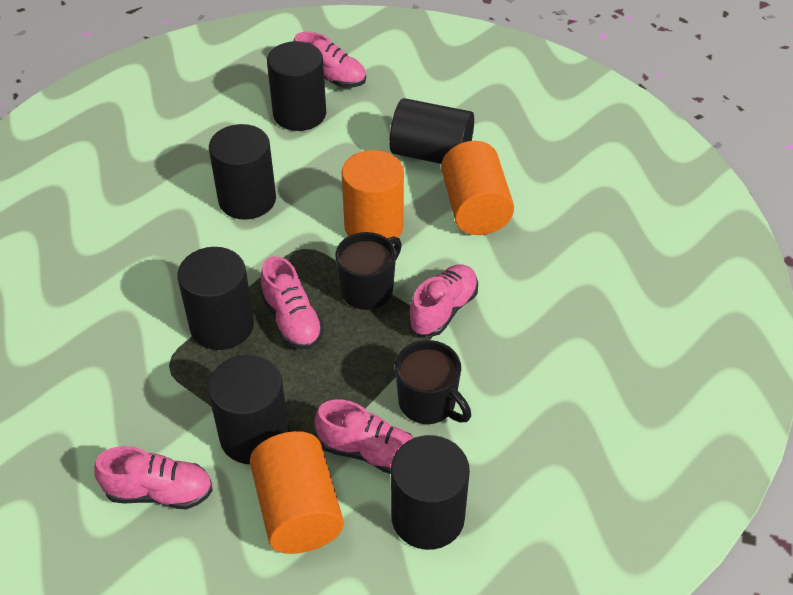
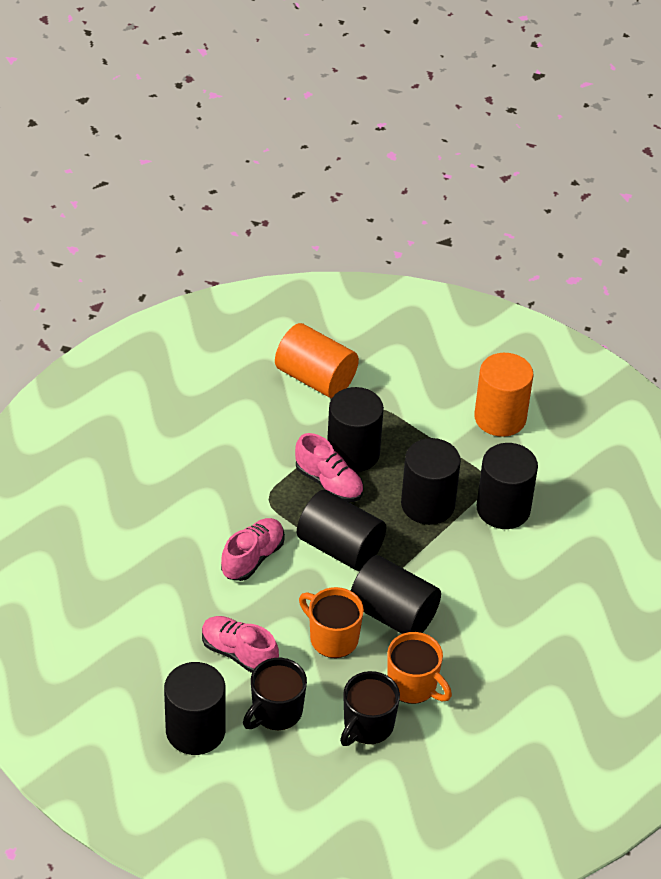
orange cylinder: 3 -> 2
orange mug: 0 -> 2
pink shoe: 5 -> 3

